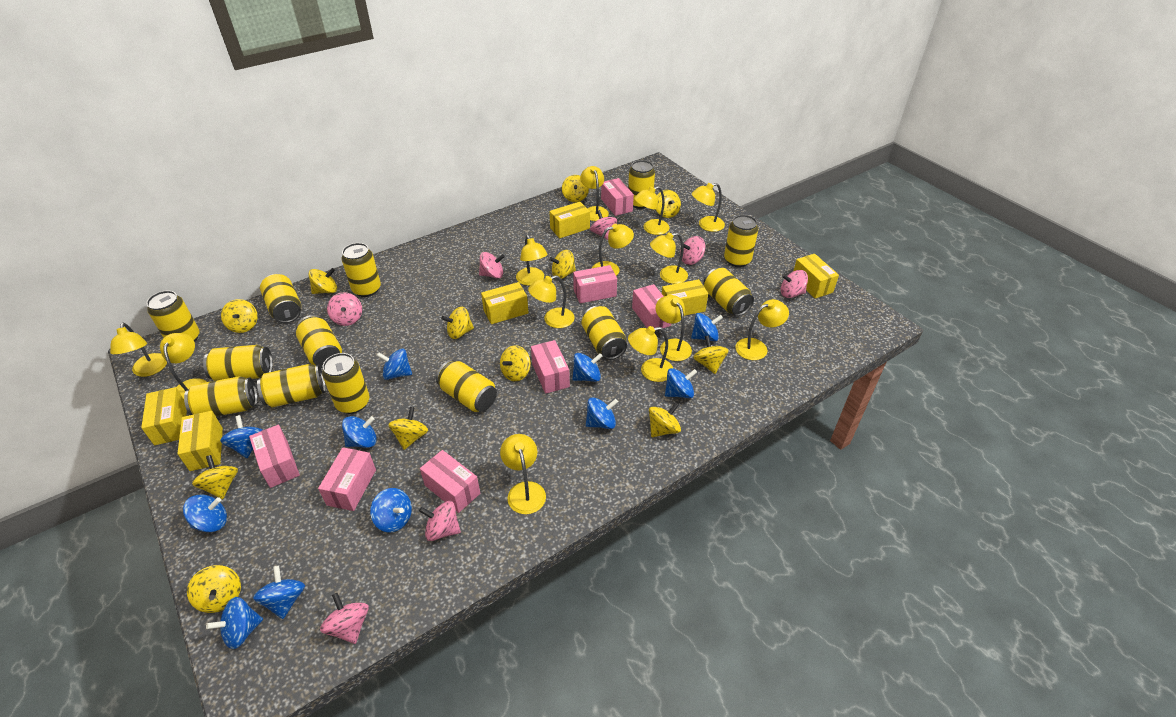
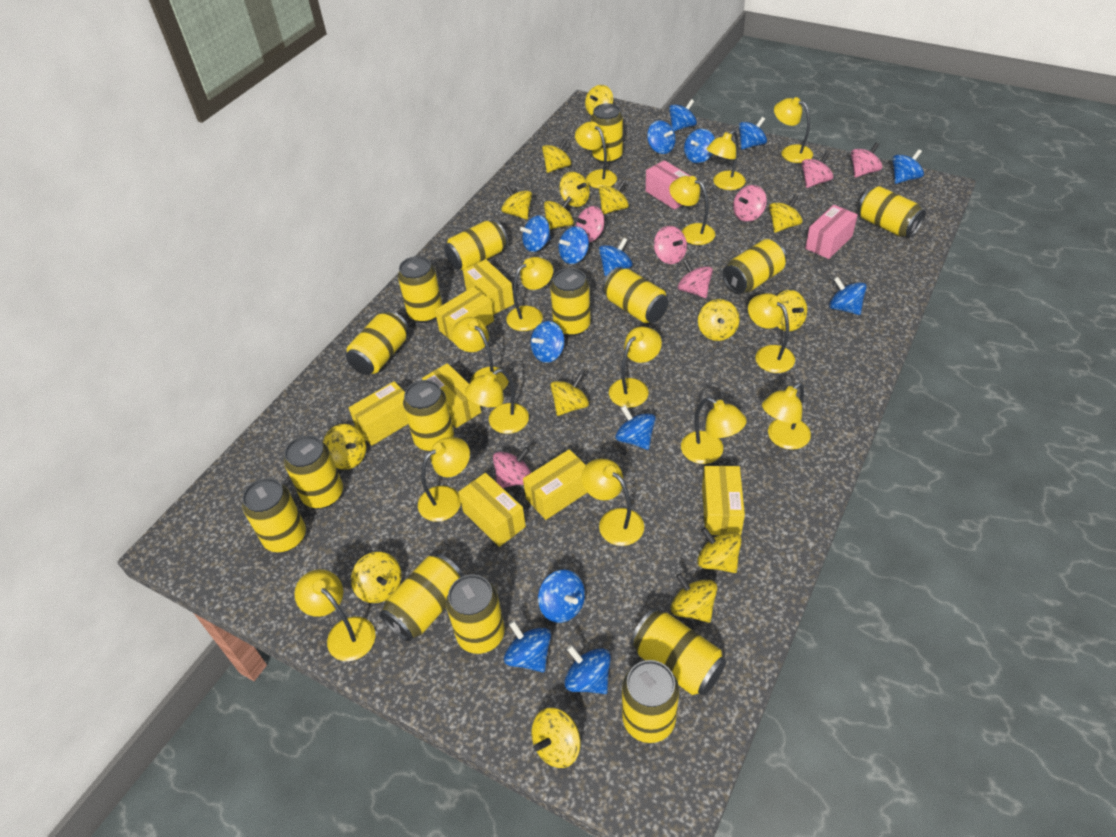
blue spinning top: 11 -> 14
pink box: 7 -> 2
yellow box: 6 -> 7
yellow can: 13 -> 15
yellow lamp: 13 -> 14
yellow spinning top: 12 -> 15

